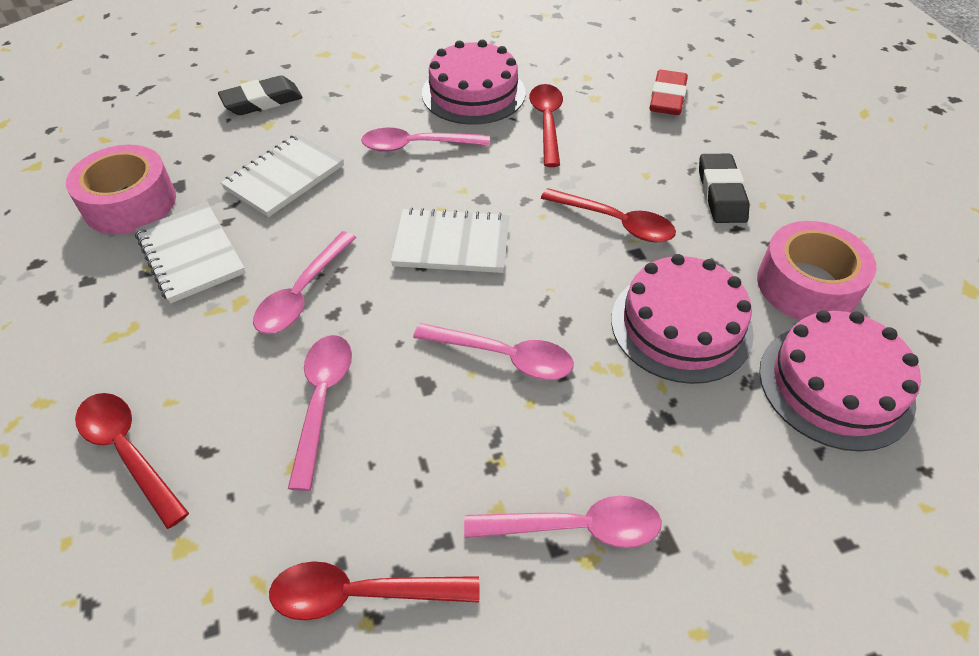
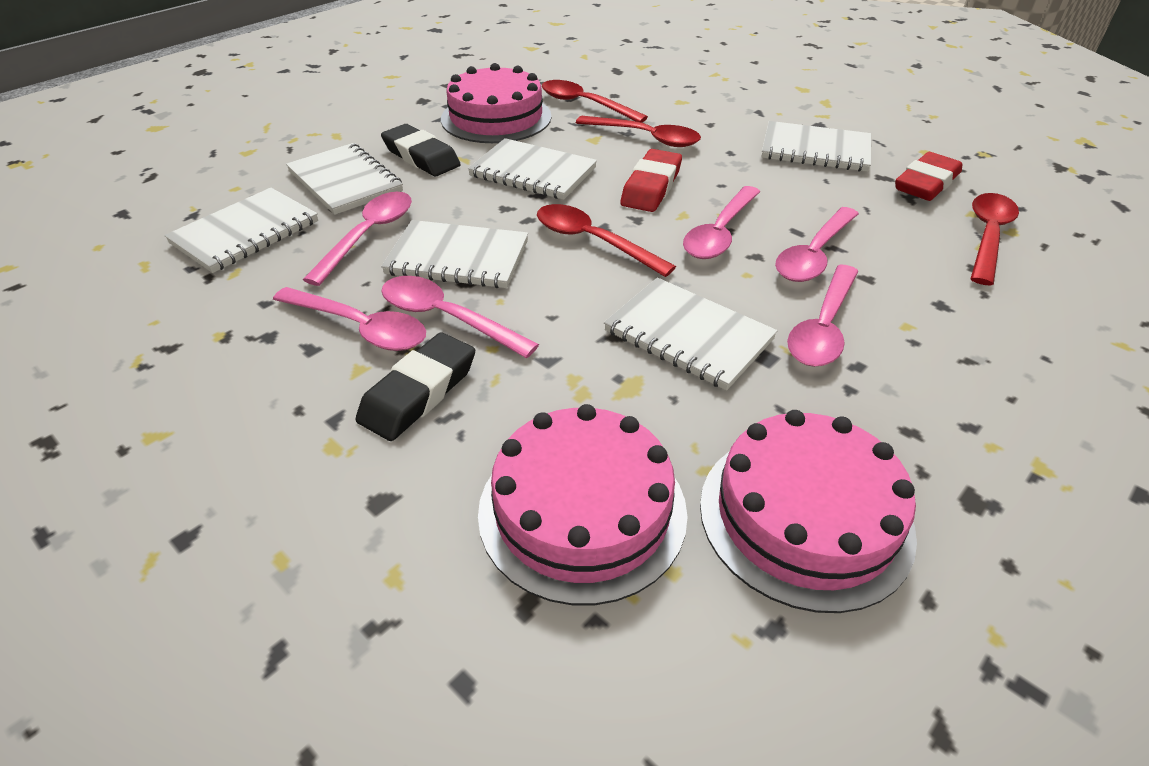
pink spoon: 5 -> 6
pink tape: 2 -> 0
red eraser: 1 -> 2
white notebook: 3 -> 6

